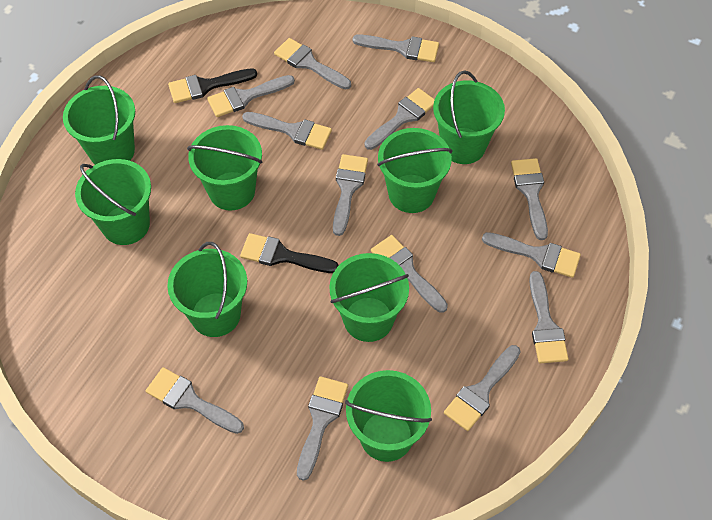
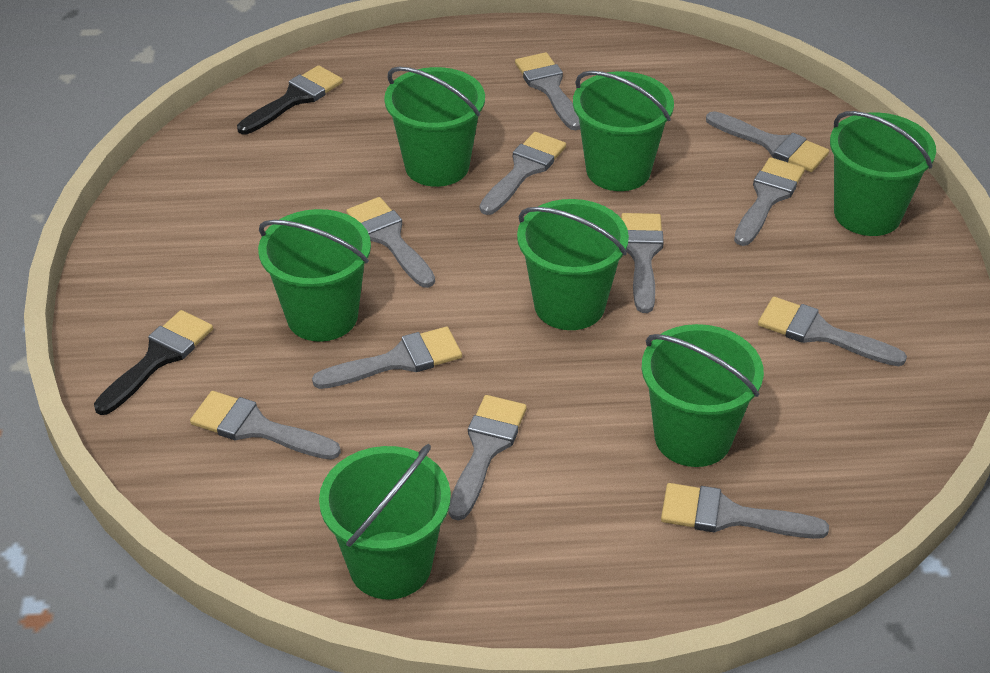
green bucket: 8 -> 7
grey brush: 13 -> 11

